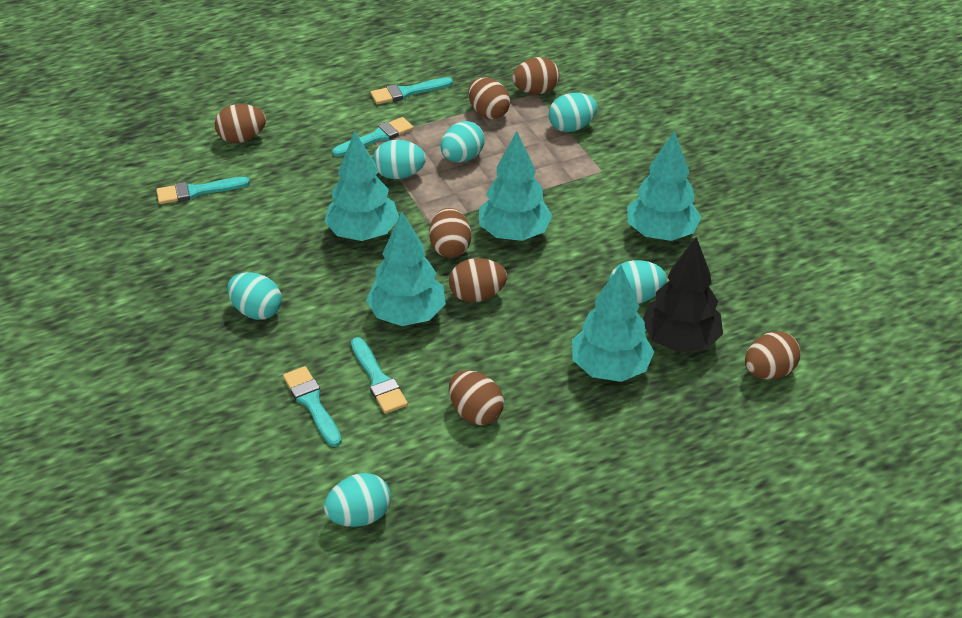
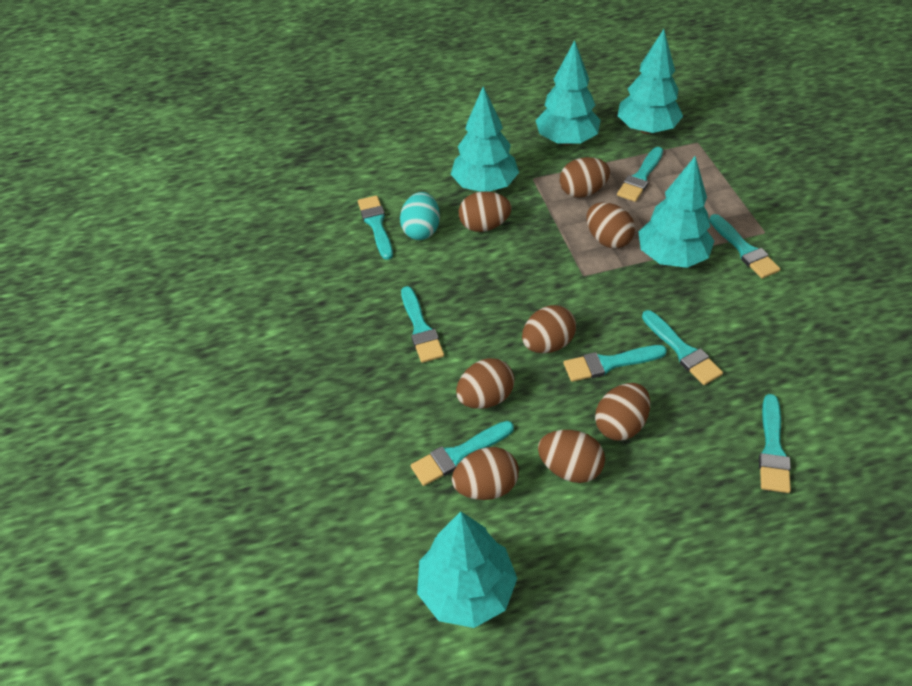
black tree: 1 -> 0
brown egg: 7 -> 8
turquoise brush: 5 -> 8
turquoise egg: 6 -> 1

